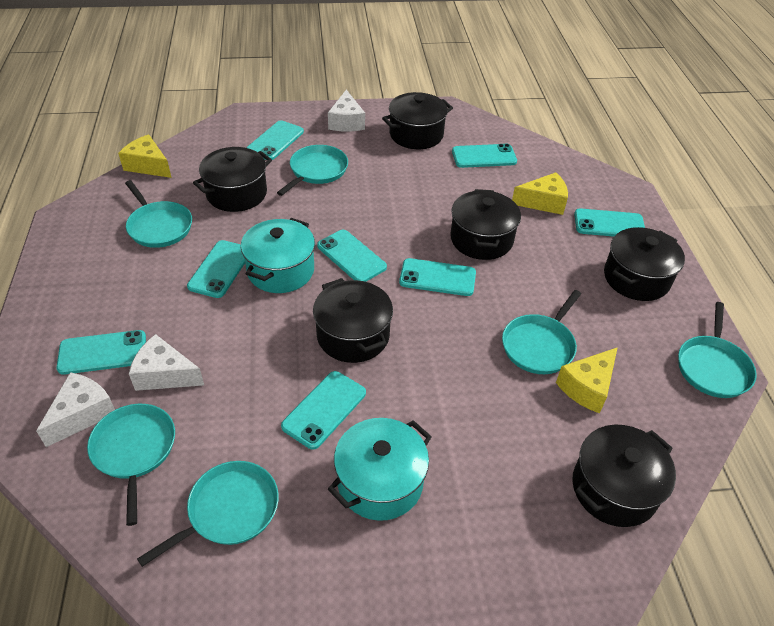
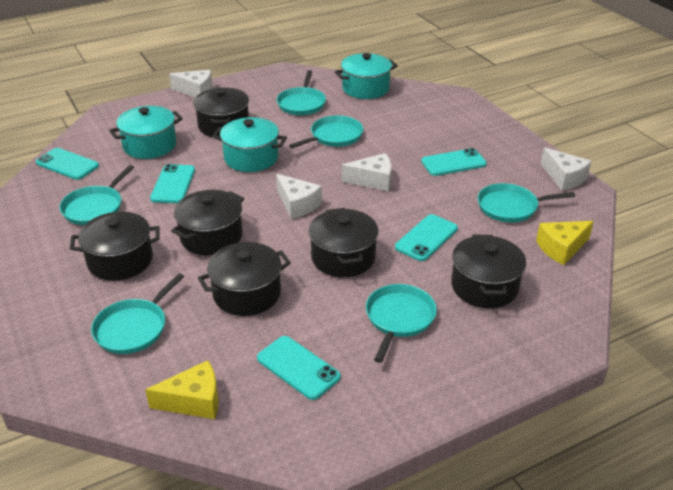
turquoise phone: 8 -> 5
turquoise pot: 2 -> 3
white cheese: 3 -> 4
yellow cheese: 3 -> 2

